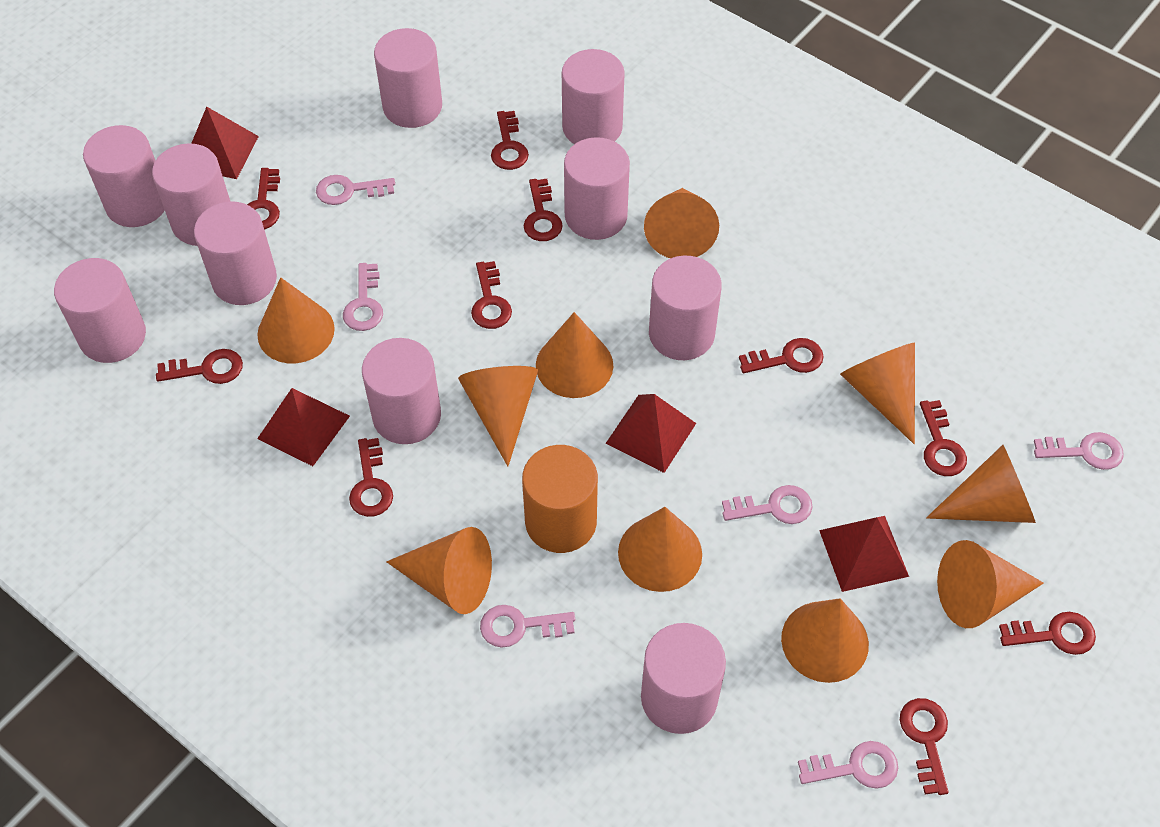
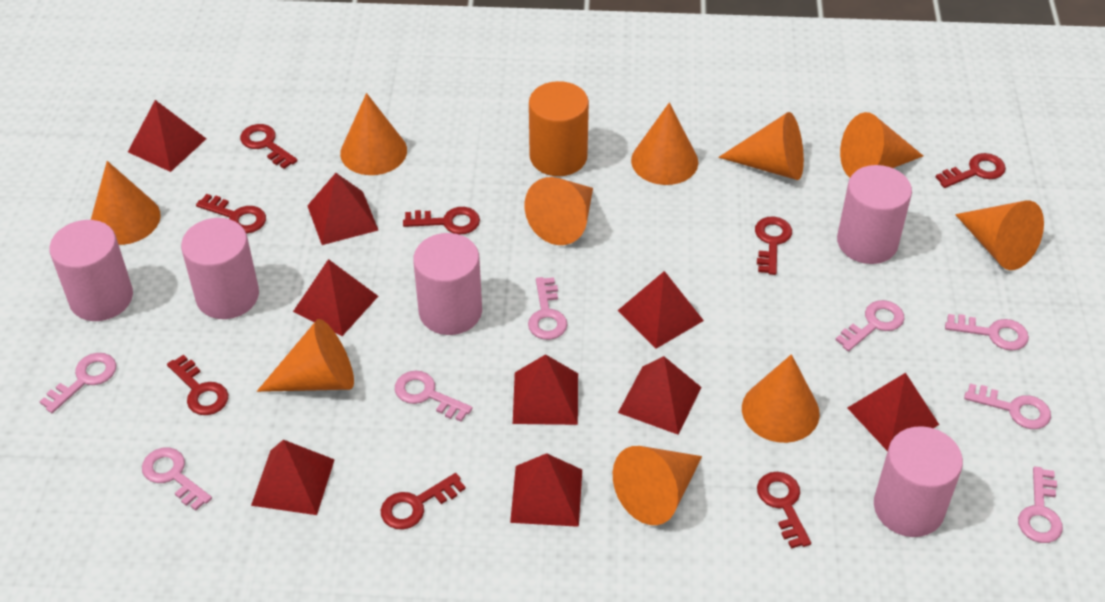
pink cylinder: 10 -> 5
pink key: 6 -> 8
red key: 10 -> 8
red pyramid: 4 -> 9

